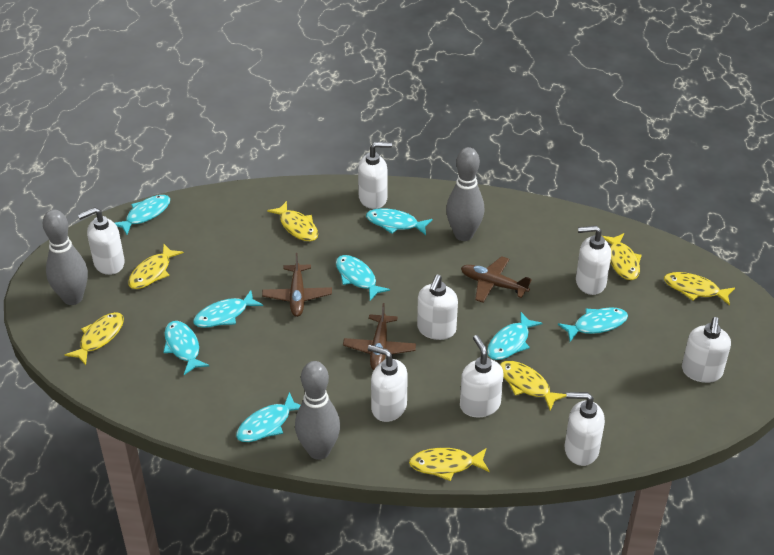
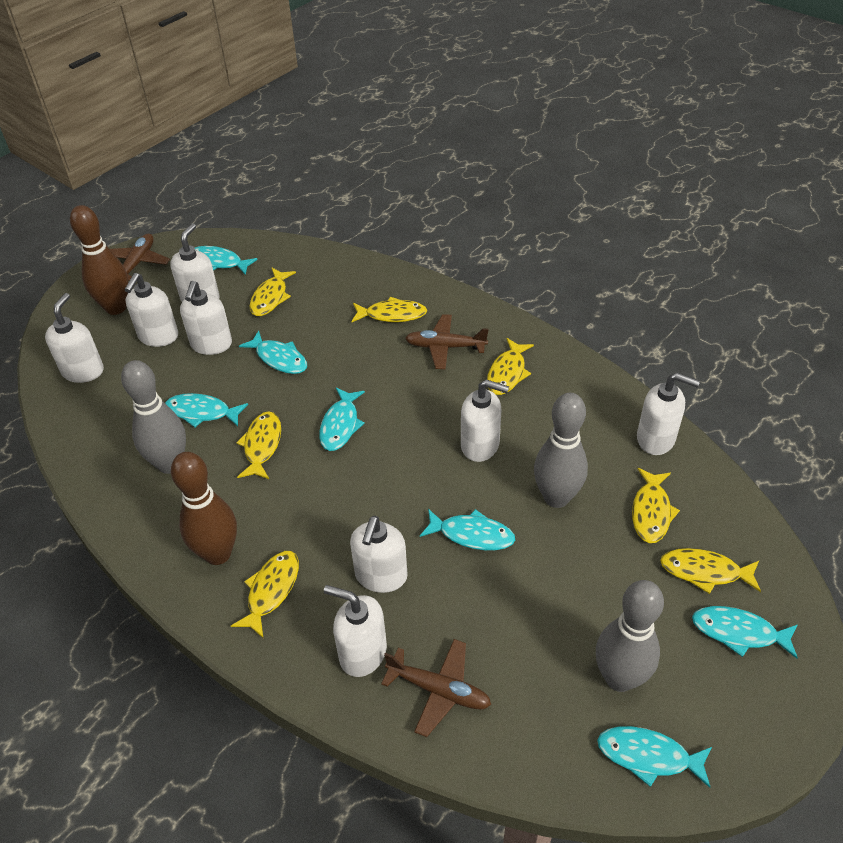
brown bowling pin: 0 -> 2
turquoise fish: 8 -> 7

